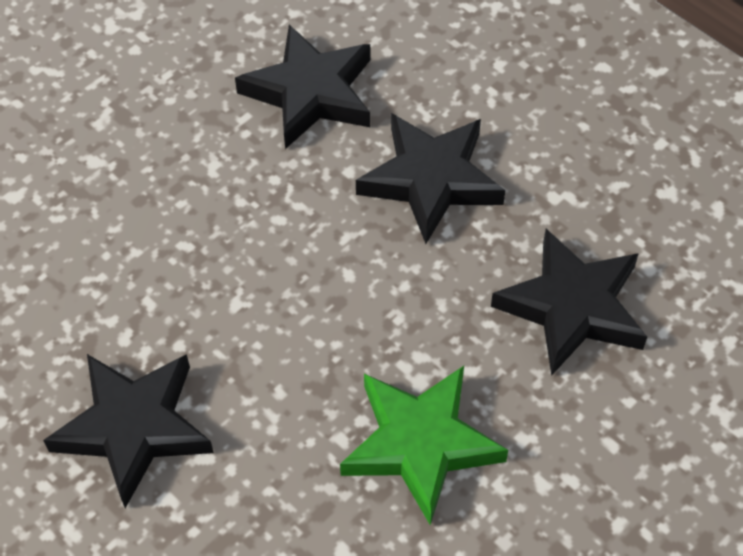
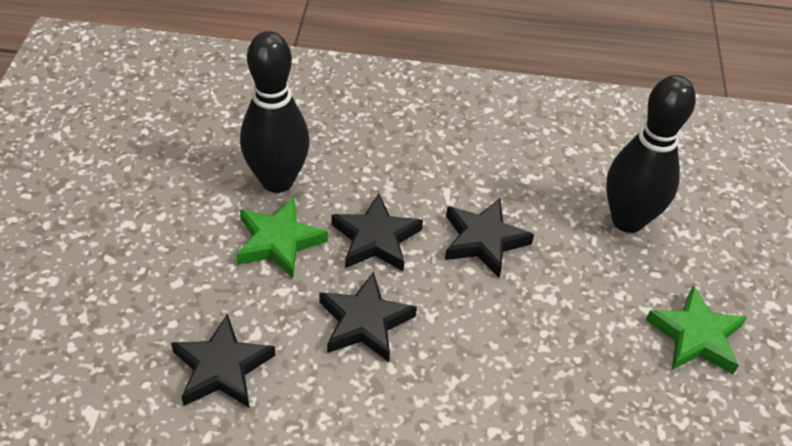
black bowling pin: 0 -> 2
green star: 1 -> 2

